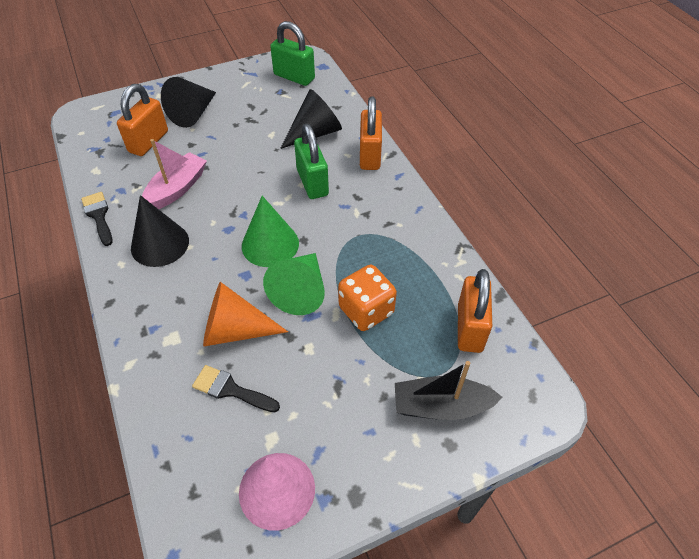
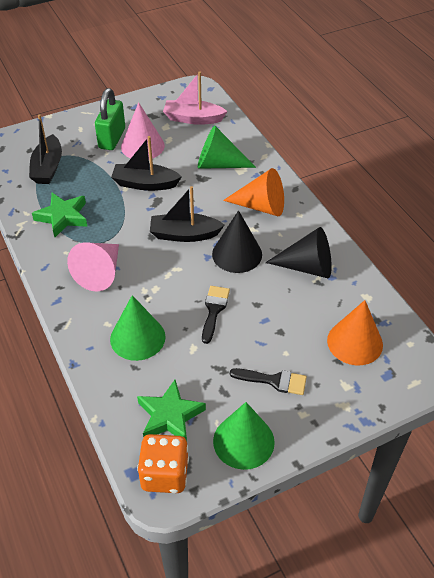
black boat: 1 -> 3
black cone: 3 -> 2
green cone: 2 -> 3
green padlock: 2 -> 1
green star: 0 -> 2
orange cone: 1 -> 2
orange padlock: 3 -> 0
pink cone: 1 -> 2

